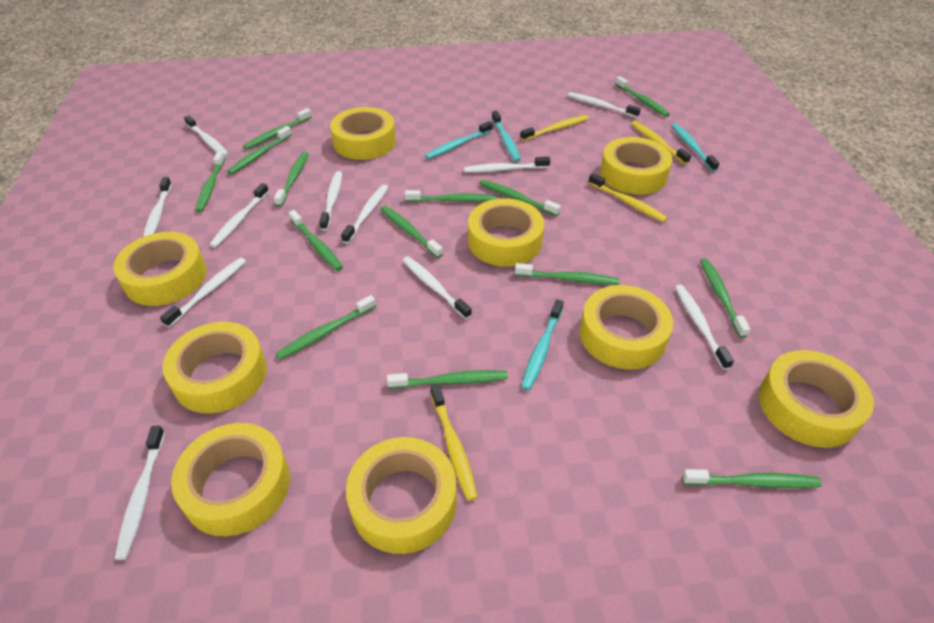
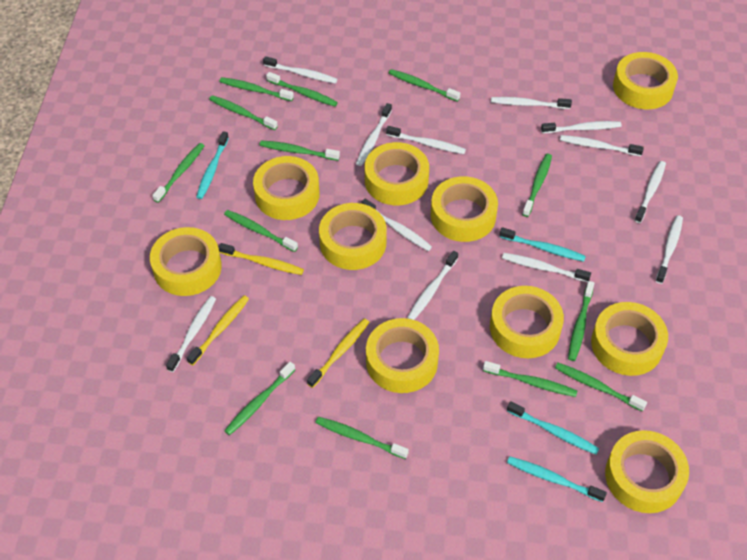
green toothbrush: 14 -> 13
white toothbrush: 11 -> 12
yellow tape: 9 -> 10
yellow toothbrush: 4 -> 3

